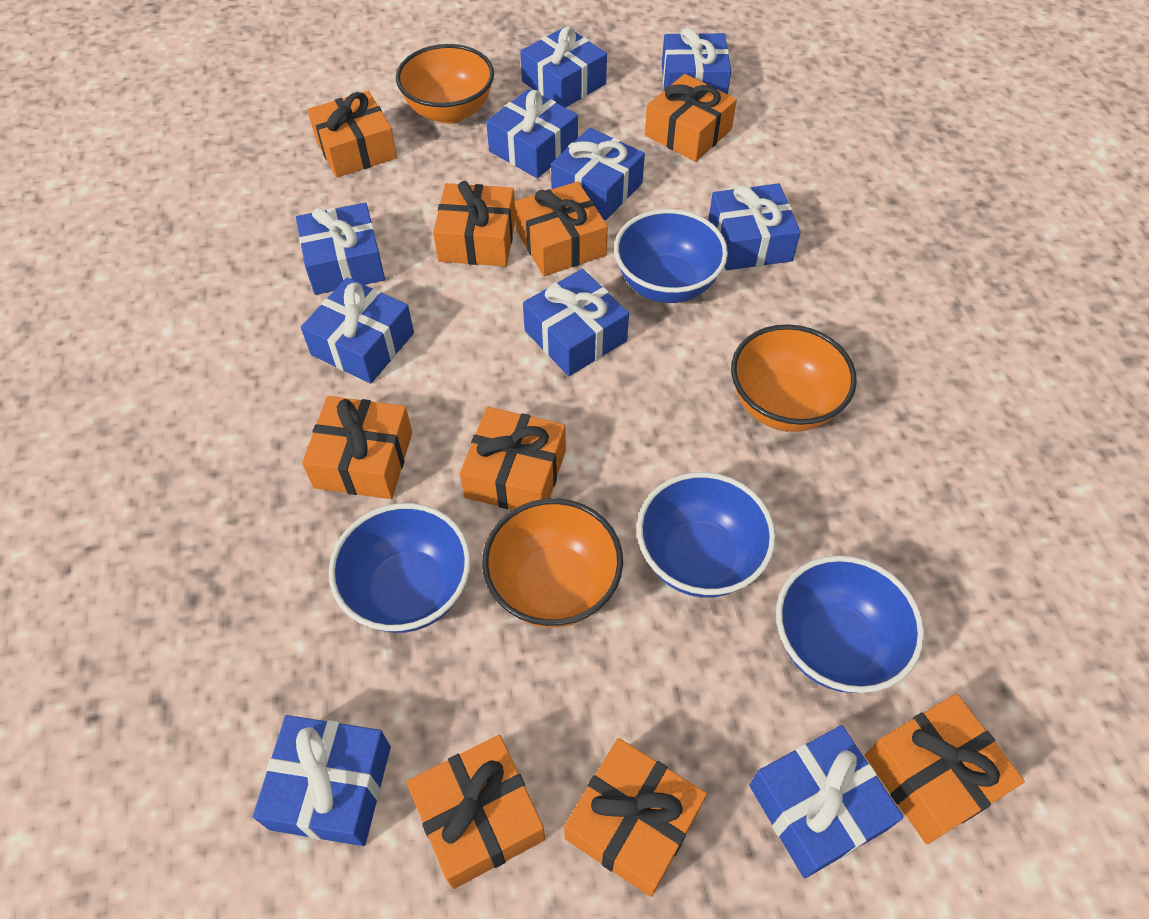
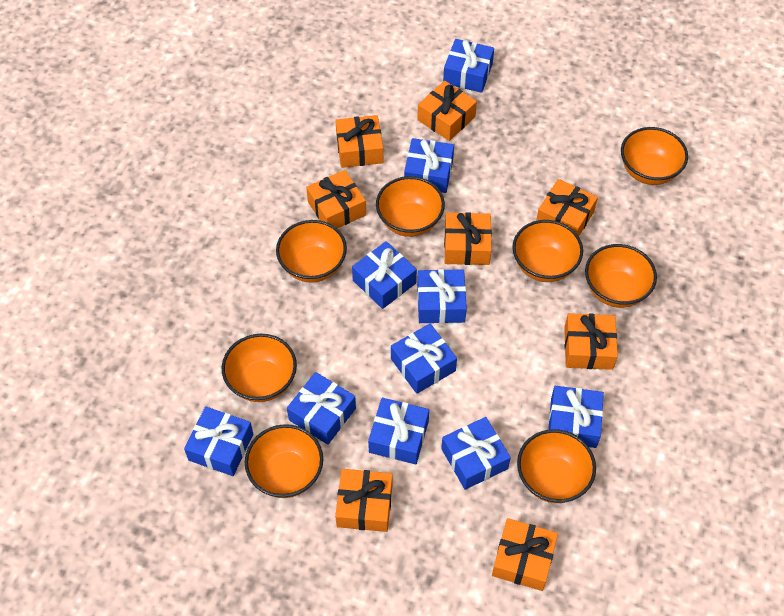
blue bowl: 4 -> 0
orange bowl: 3 -> 8
orange gift: 9 -> 8

